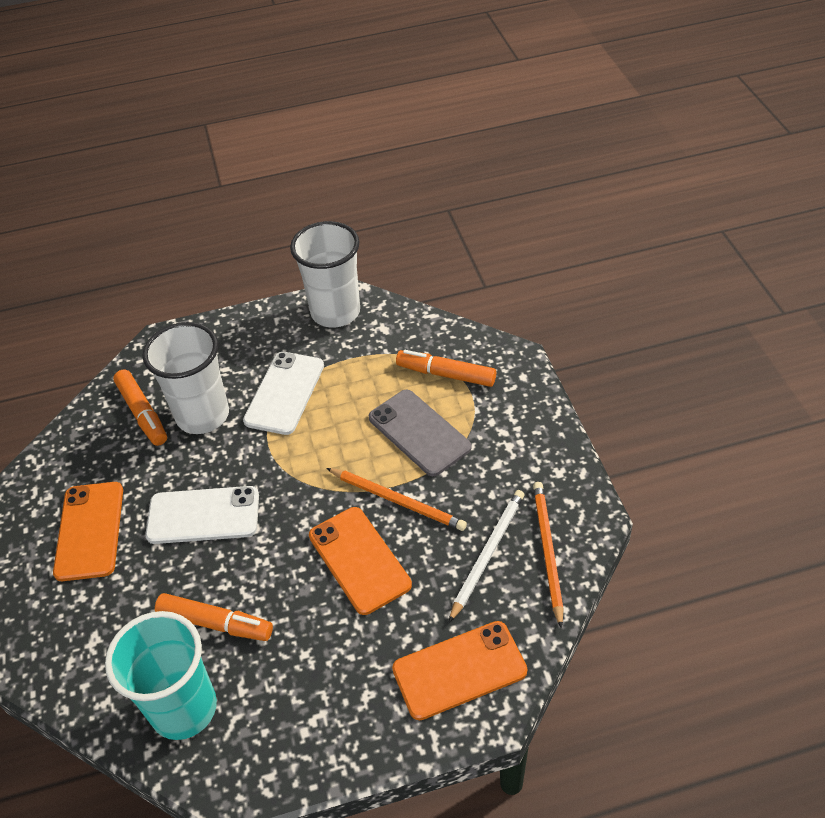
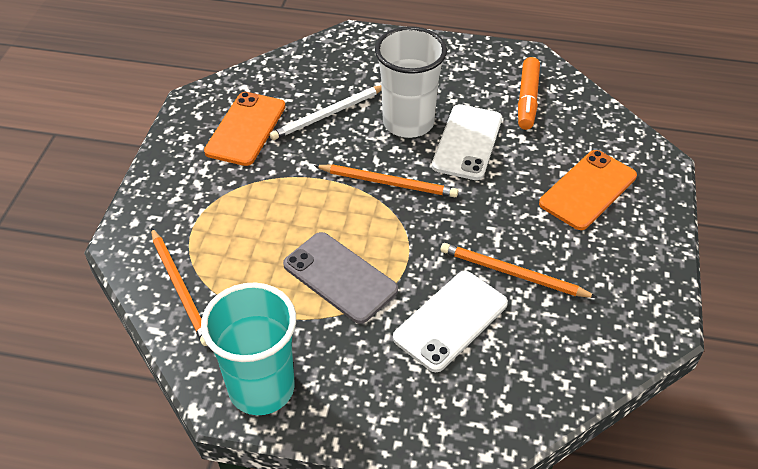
orange marker: 3 -> 1
orange pencil: 2 -> 3
orange phone: 3 -> 2
white cup: 2 -> 1

